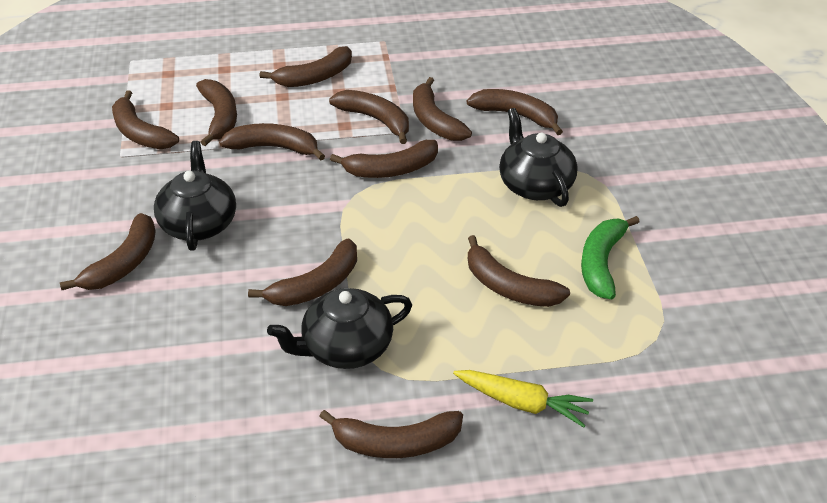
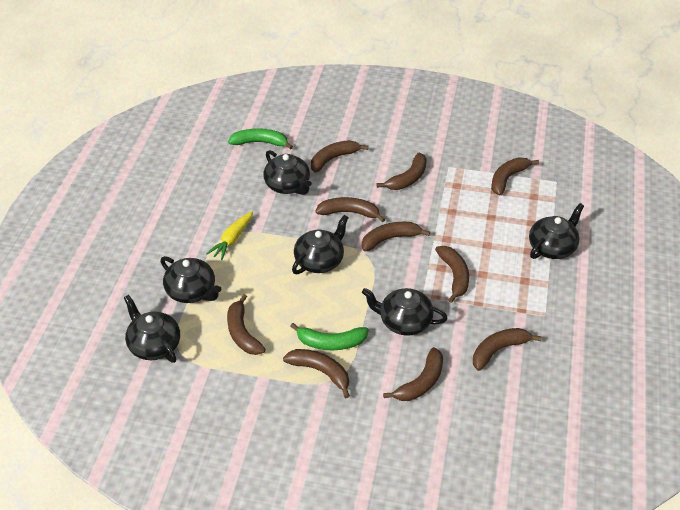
black teapot: 3 -> 6
brown banana: 12 -> 10
green banana: 1 -> 2

